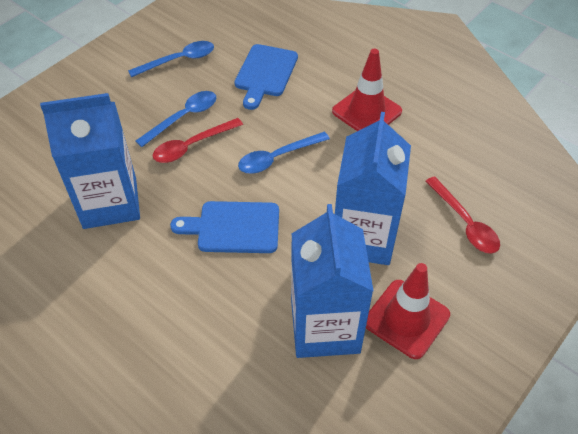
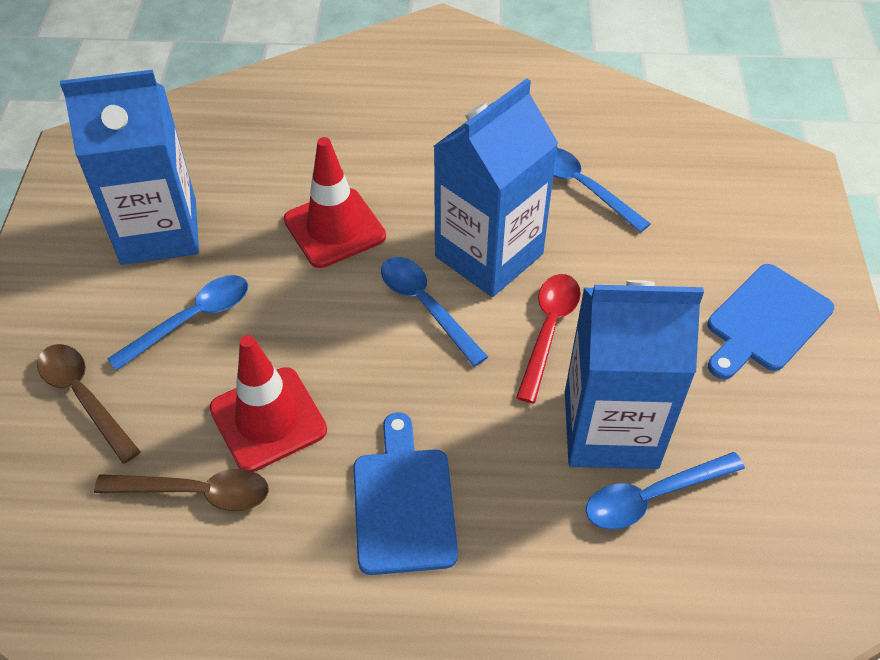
blue spoon: 3 -> 4
brown spoon: 0 -> 2
red spoon: 2 -> 1

